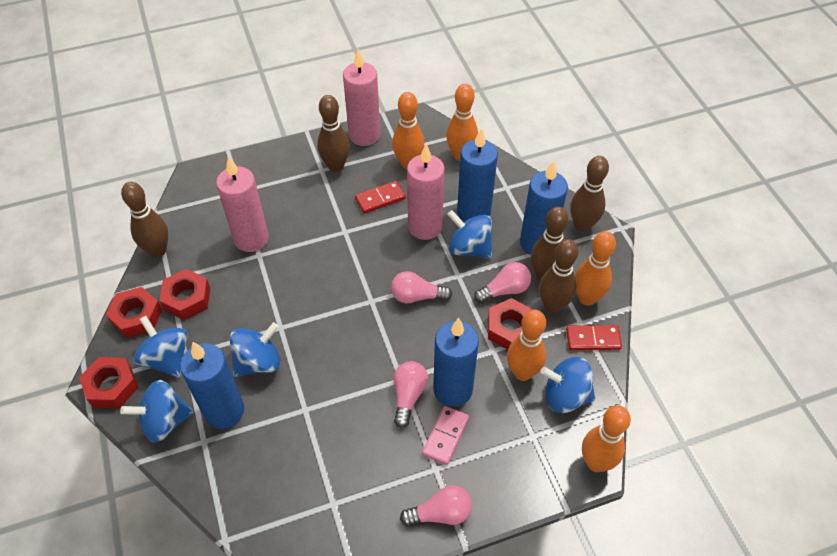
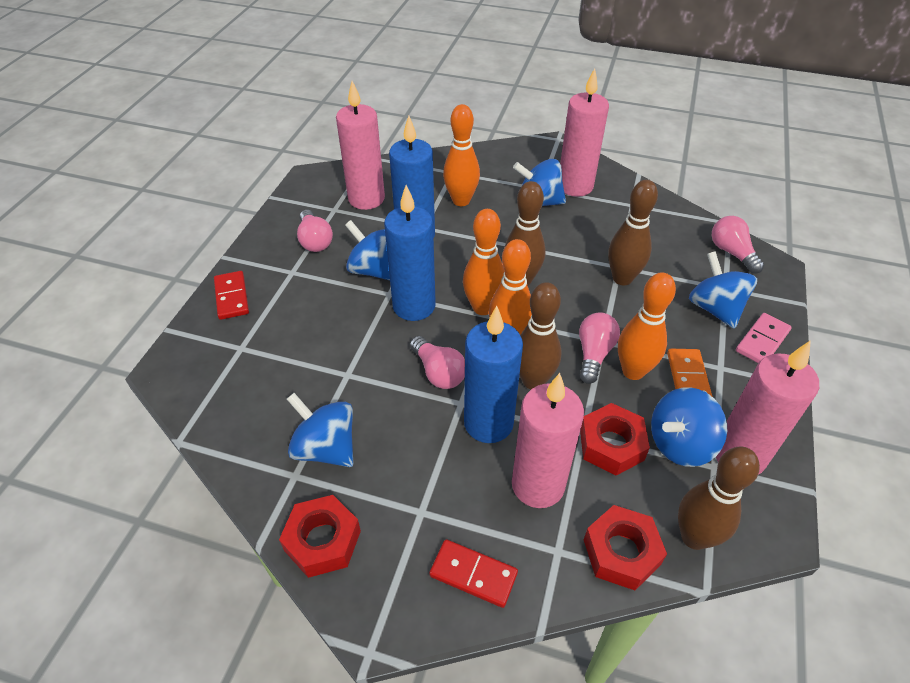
blue candle: 4 -> 3
brown bowling pin: 5 -> 4
orange bowling pin: 5 -> 4
orange domino: 0 -> 1
pink candle: 3 -> 4
red nut: 4 -> 3

